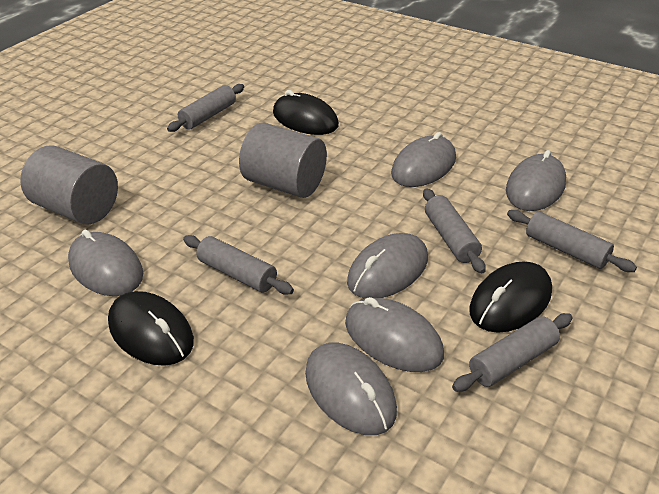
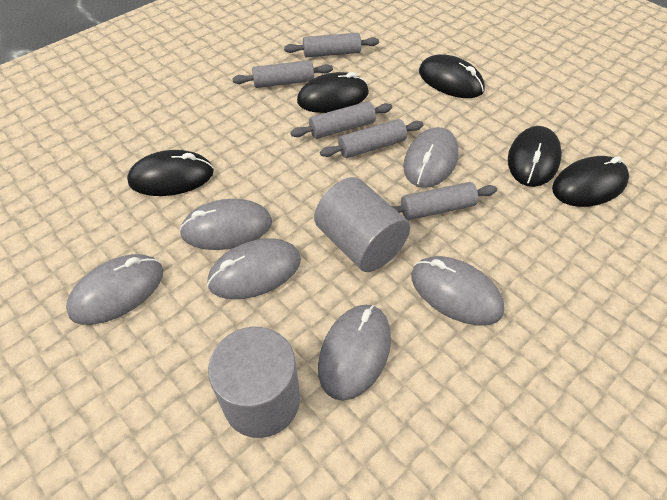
black mouse: 3 -> 5

